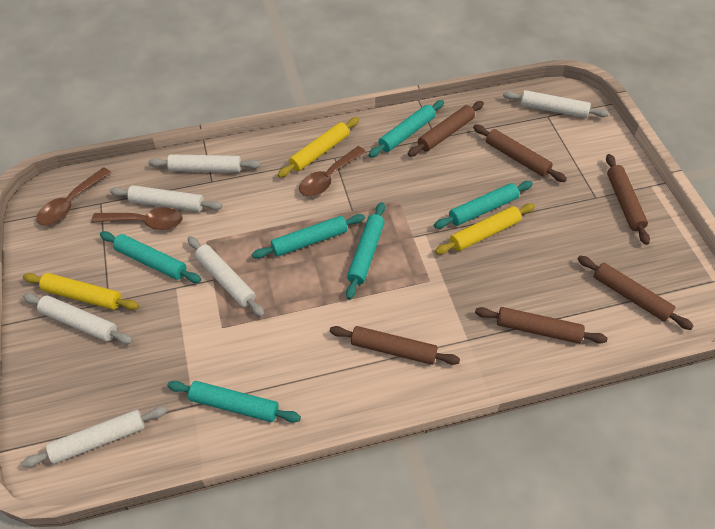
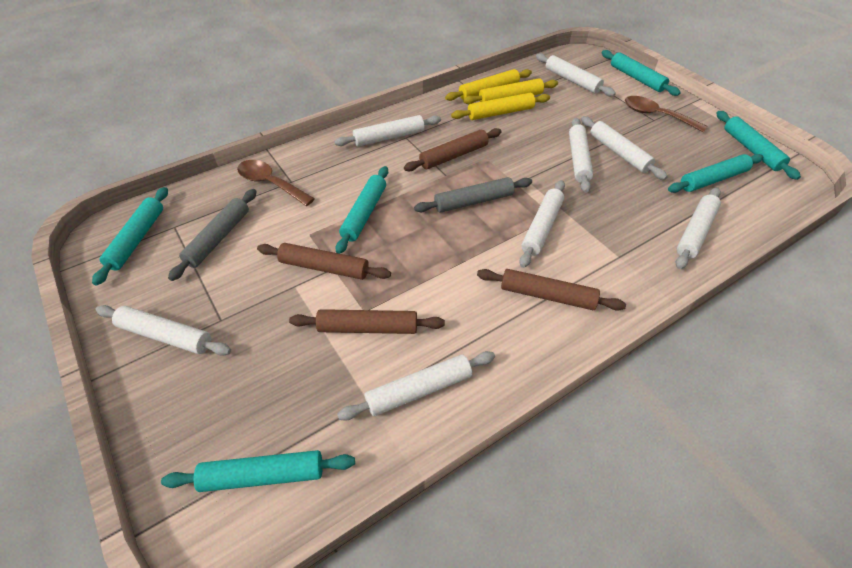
brown rolling pin: 6 -> 4
brown spoon: 3 -> 2
grey rolling pin: 0 -> 2
white rolling pin: 6 -> 8

